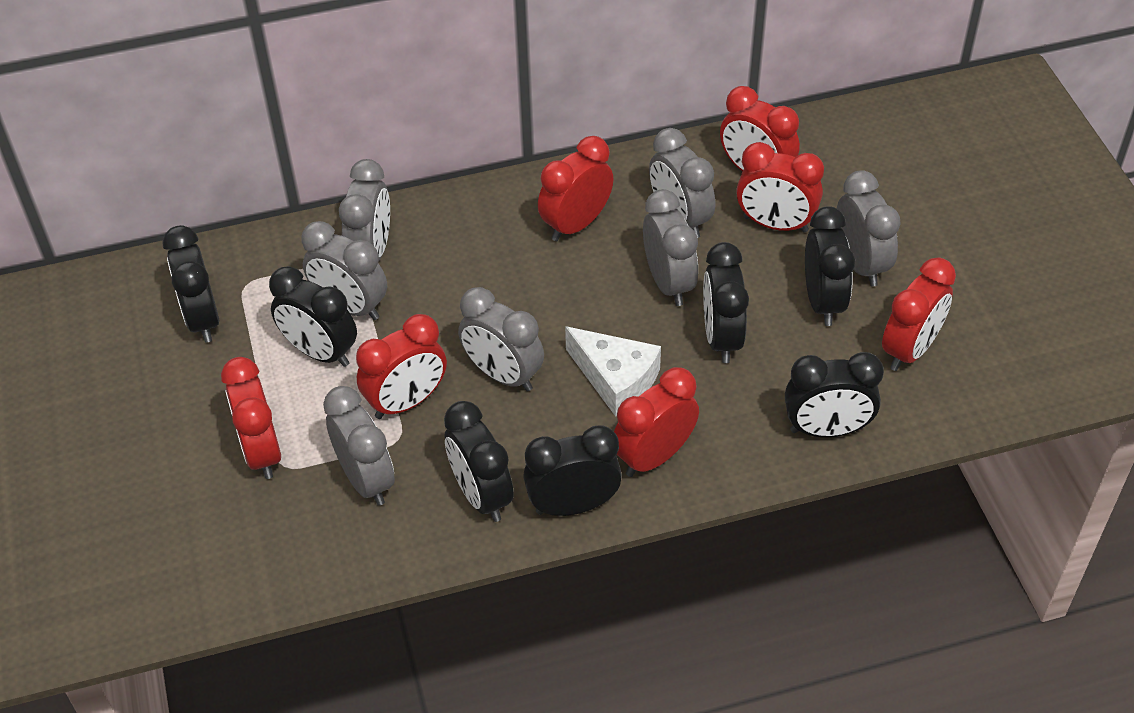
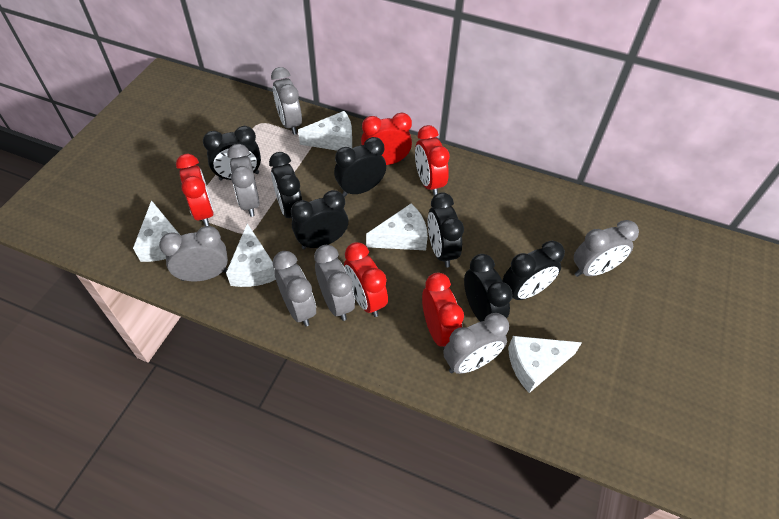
red clock: 7 -> 5
white cheese: 1 -> 5

